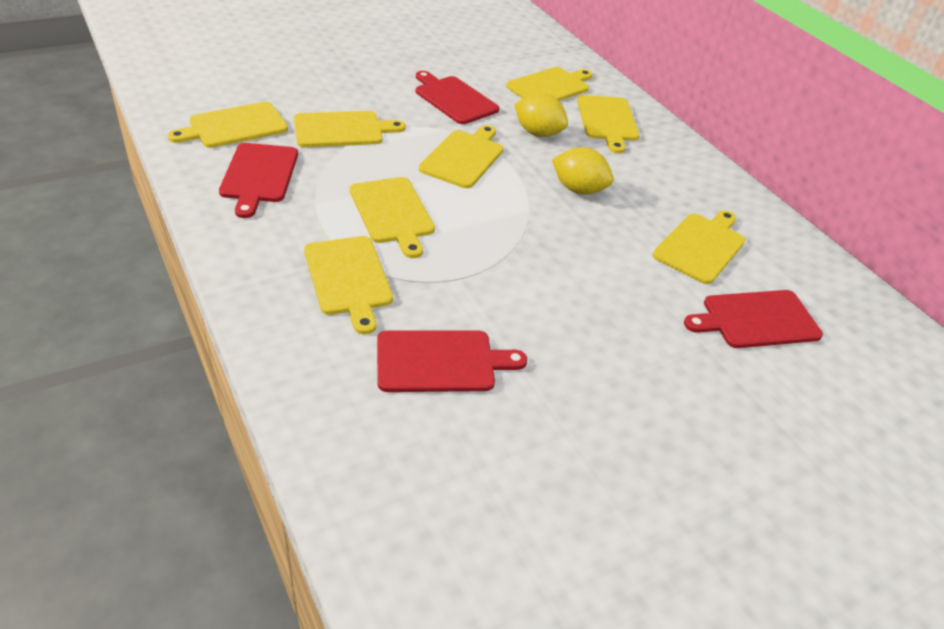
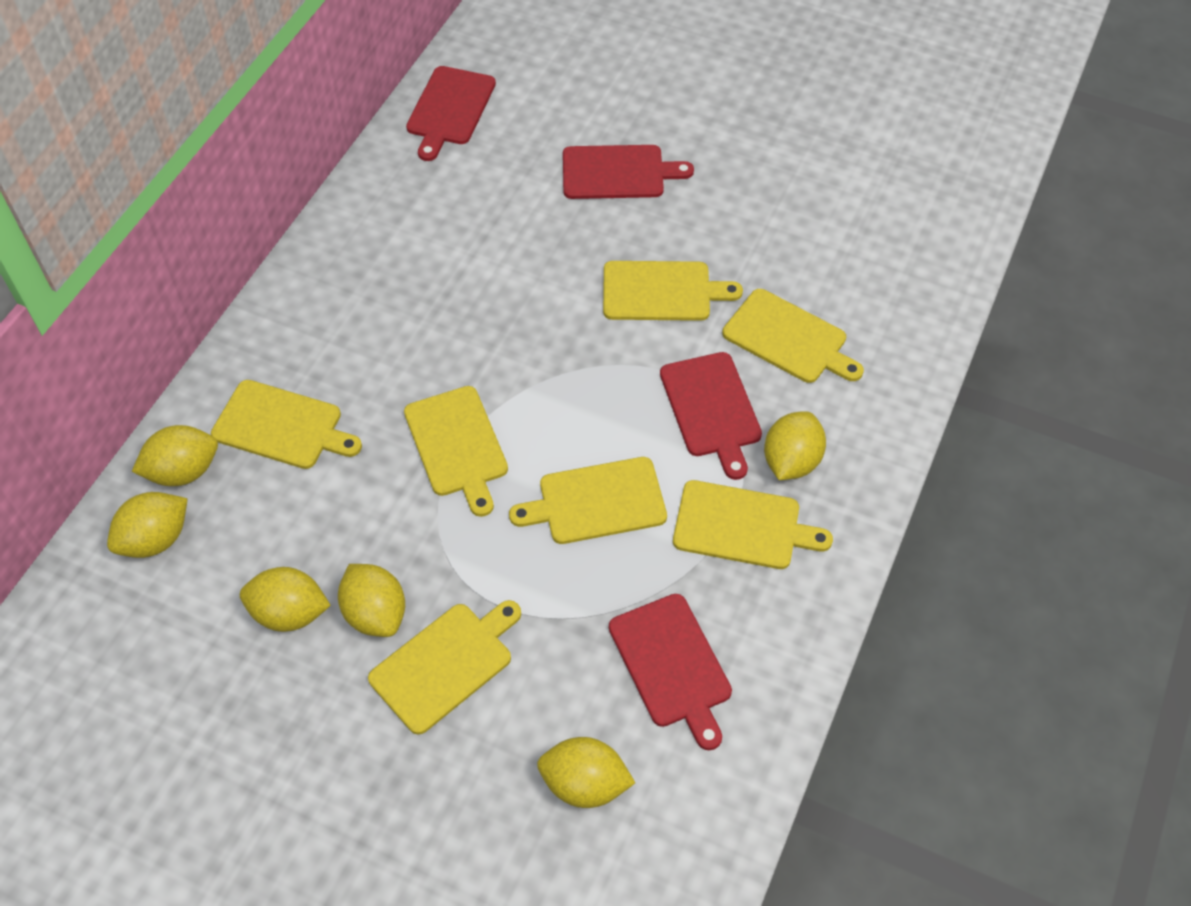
yellow cutting board: 8 -> 7
yellow lemon: 2 -> 6

